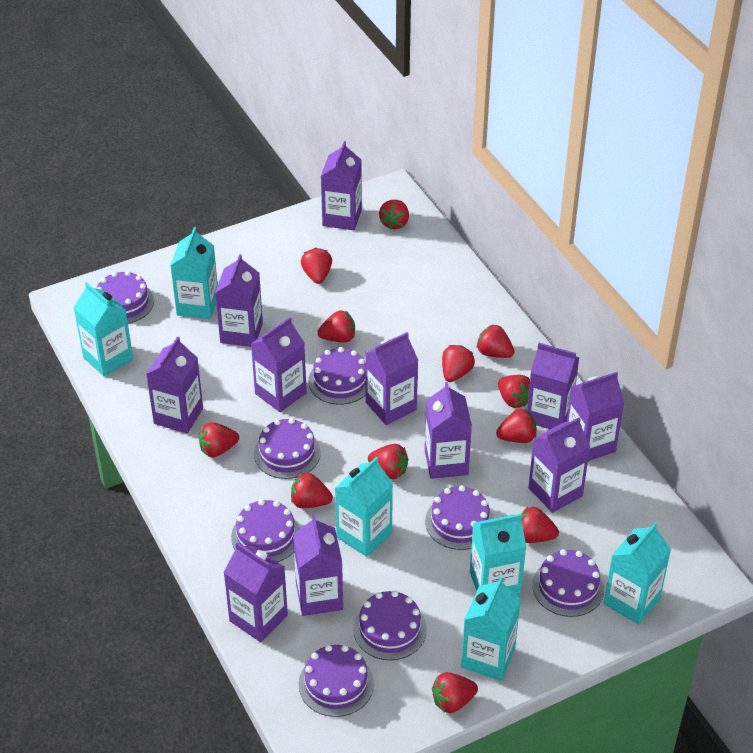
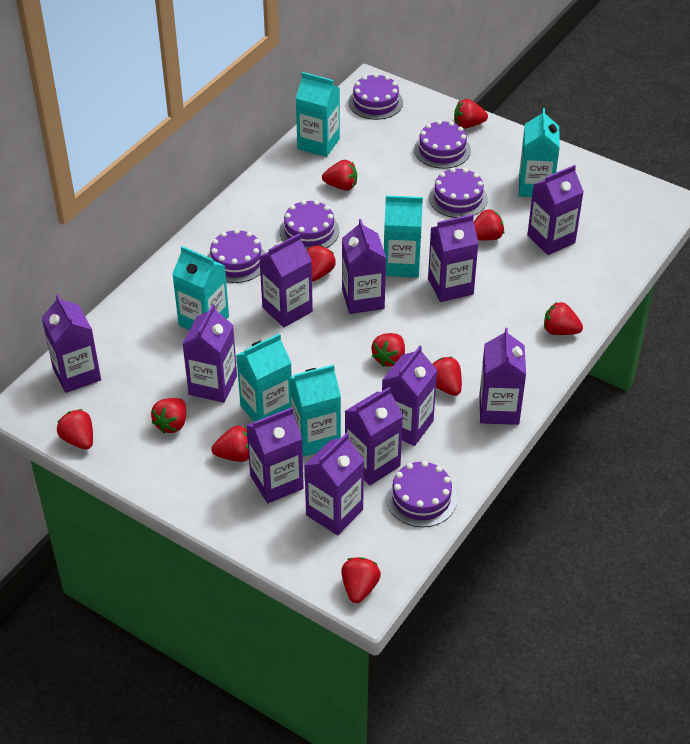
purple cake: 8 -> 6
red strawberry: 12 -> 11

